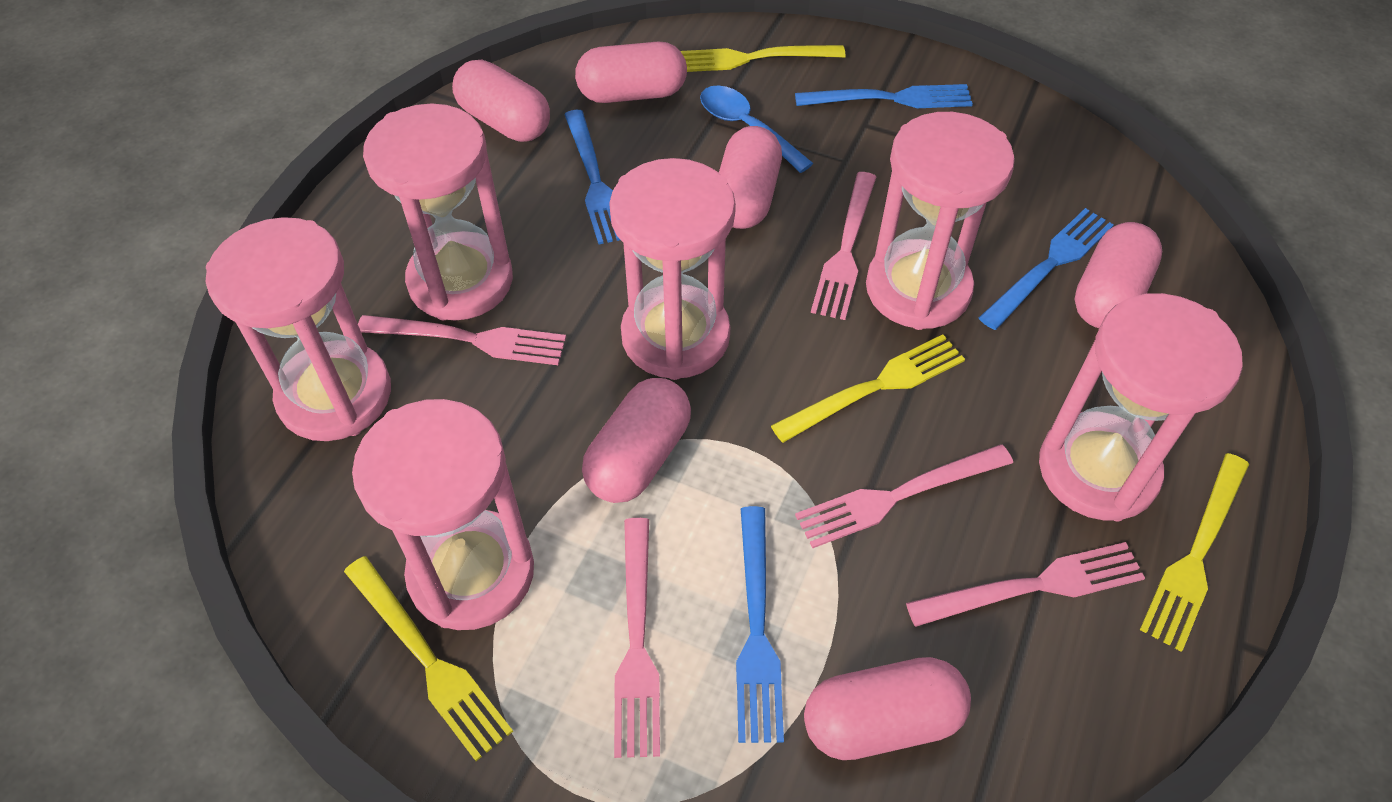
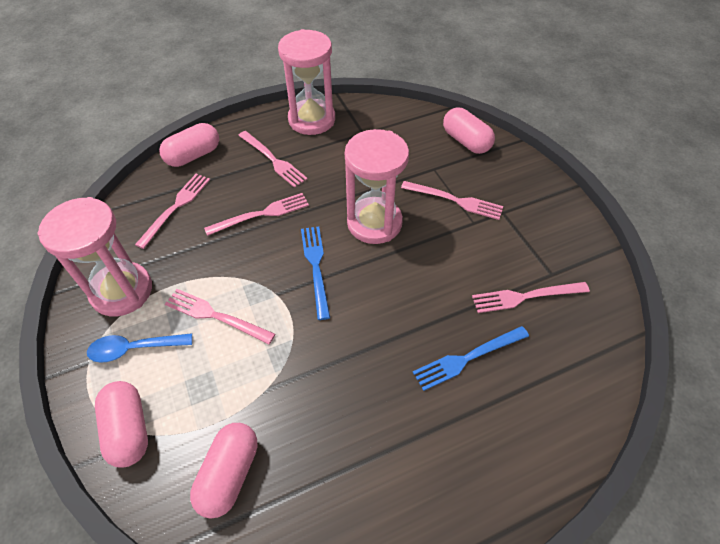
blue fork: 4 -> 2
pink capsule: 6 -> 4
pink fork: 5 -> 6
pink hourglass: 6 -> 3
yellow fork: 4 -> 0

